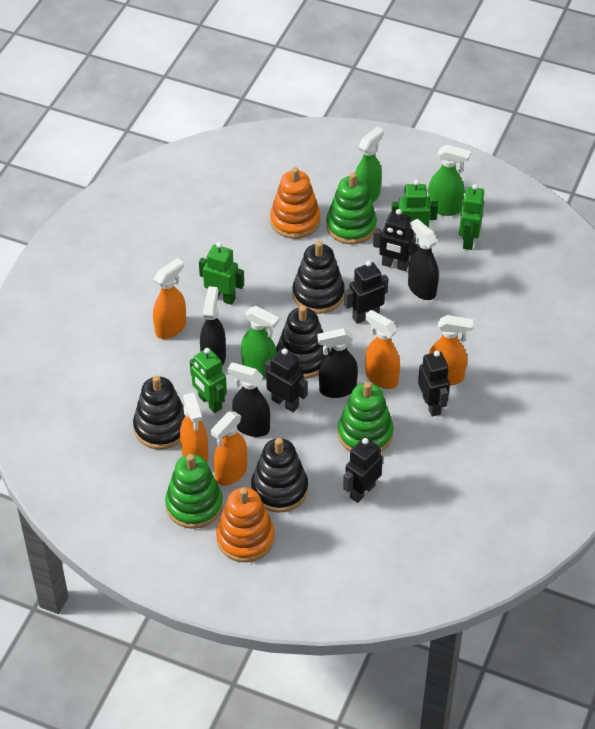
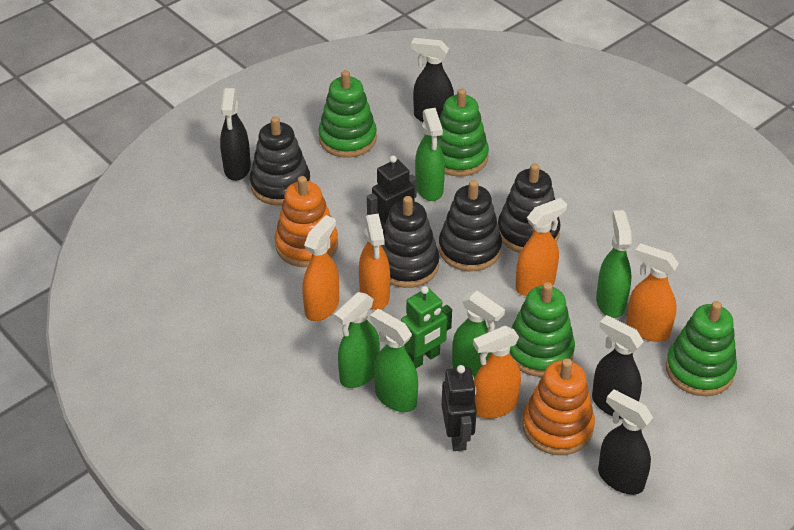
black robot: 5 -> 2
green robot: 4 -> 1
green spray bottle: 3 -> 5
green stacking toy: 3 -> 4

